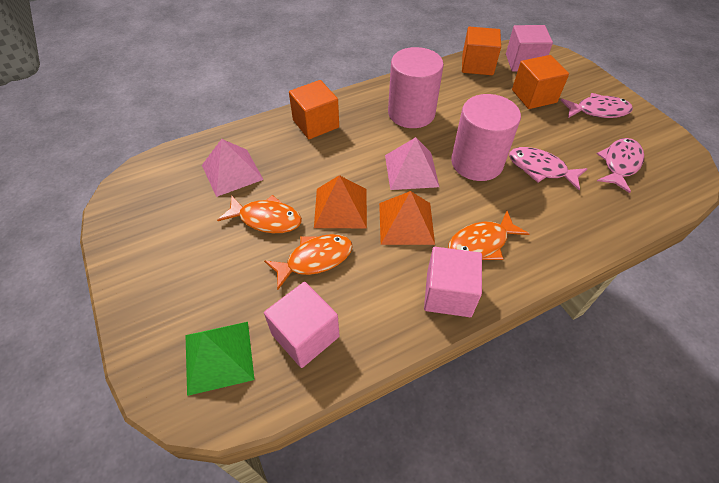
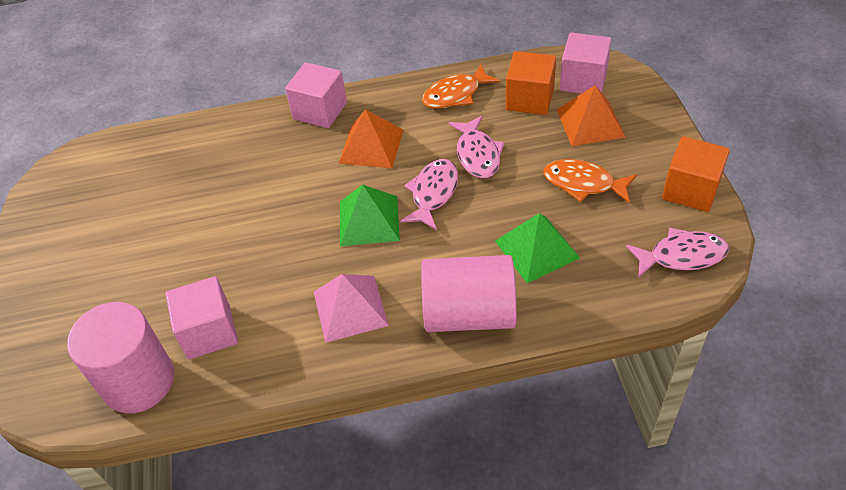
green pyramid: 1 -> 2
orange cube: 3 -> 2
orange fish: 3 -> 2
pink pyramid: 2 -> 1

